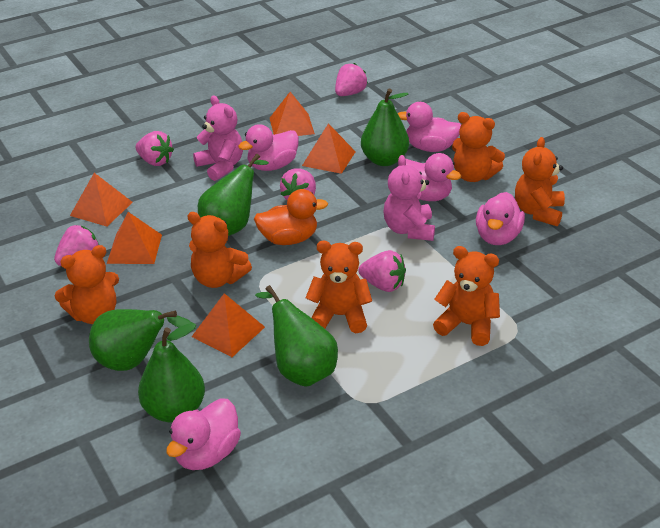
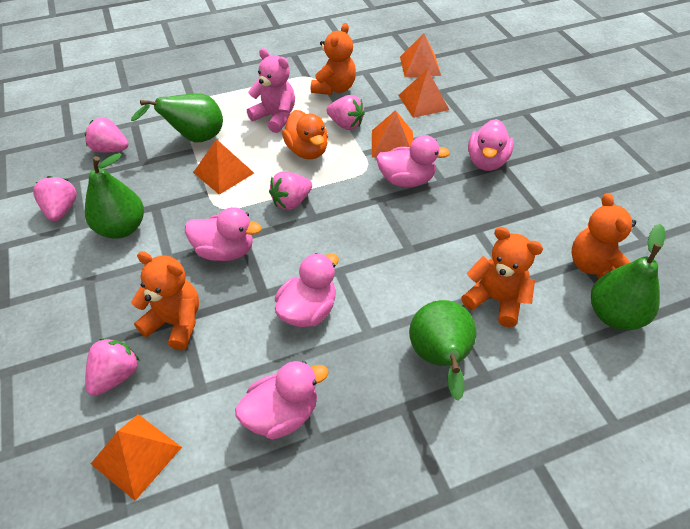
green pear: 5 -> 4
orange teddy bear: 6 -> 4
pink teddy bear: 2 -> 1

